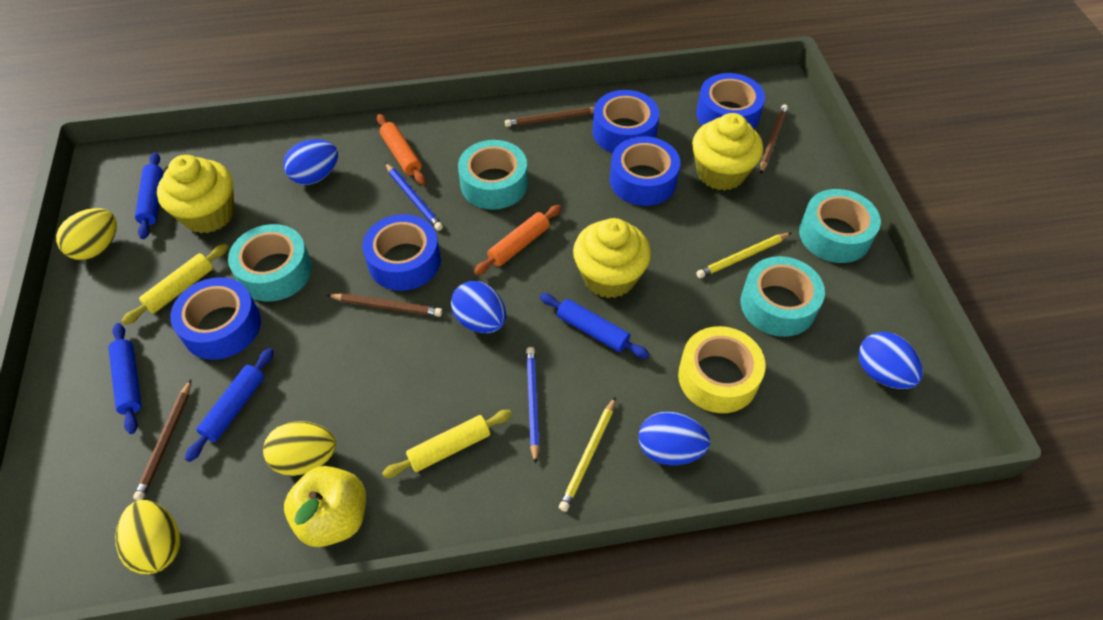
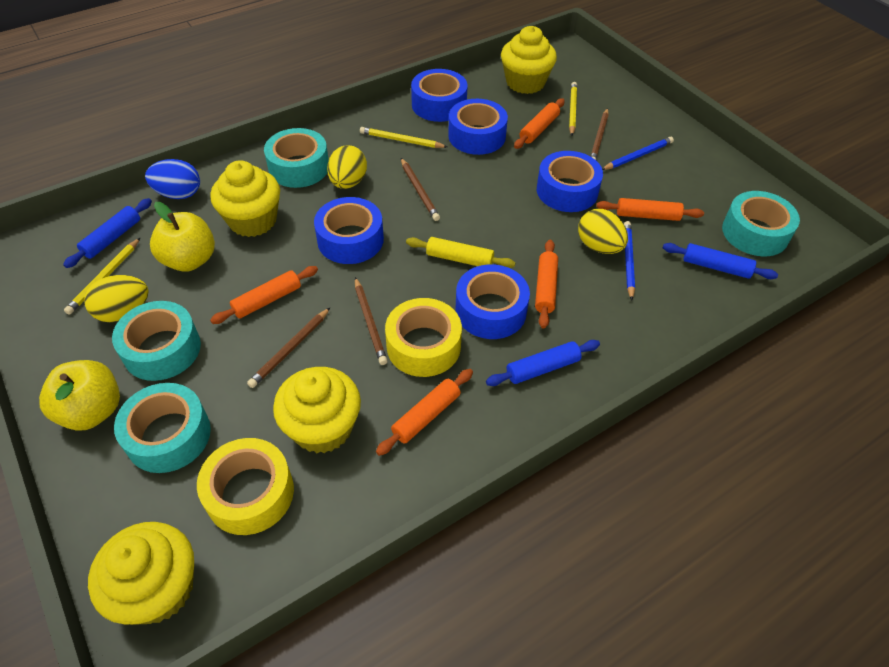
blue egg: 4 -> 1
blue rolling pin: 4 -> 3
orange rolling pin: 2 -> 5
yellow apple: 1 -> 2
yellow cupcake: 3 -> 4
yellow pencil: 2 -> 3
yellow rolling pin: 2 -> 1
yellow tape: 1 -> 2

